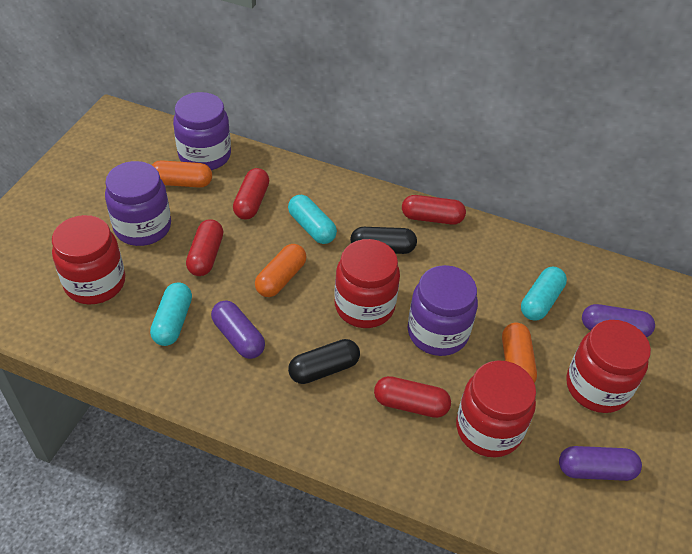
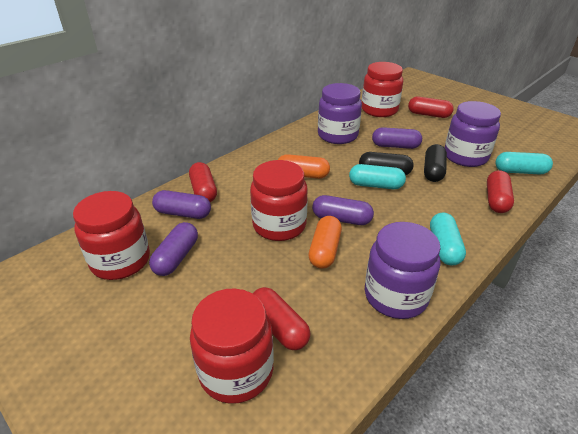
orange capsule: 3 -> 2
purple capsule: 3 -> 4

